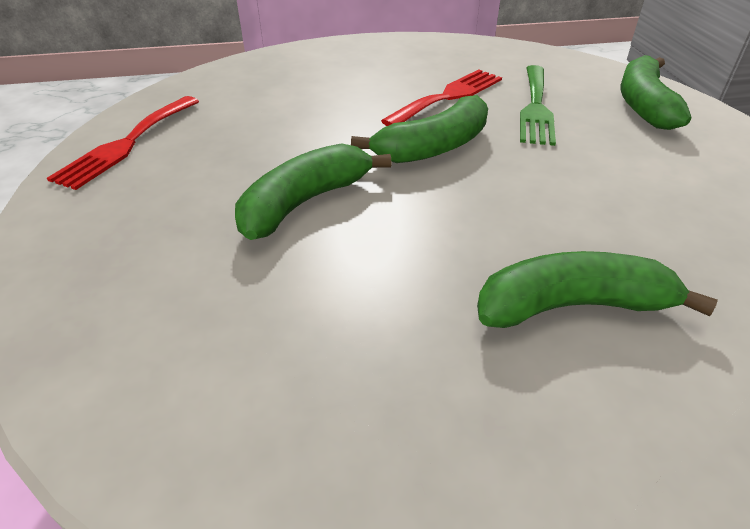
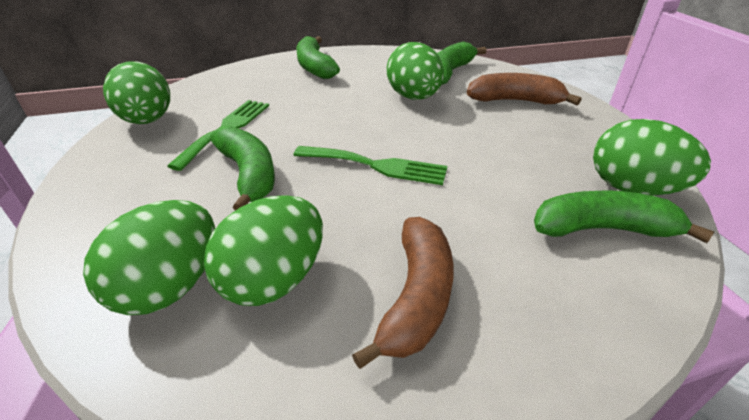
brown banana: 0 -> 2
green egg: 0 -> 5
green fork: 1 -> 2
red fork: 2 -> 0

